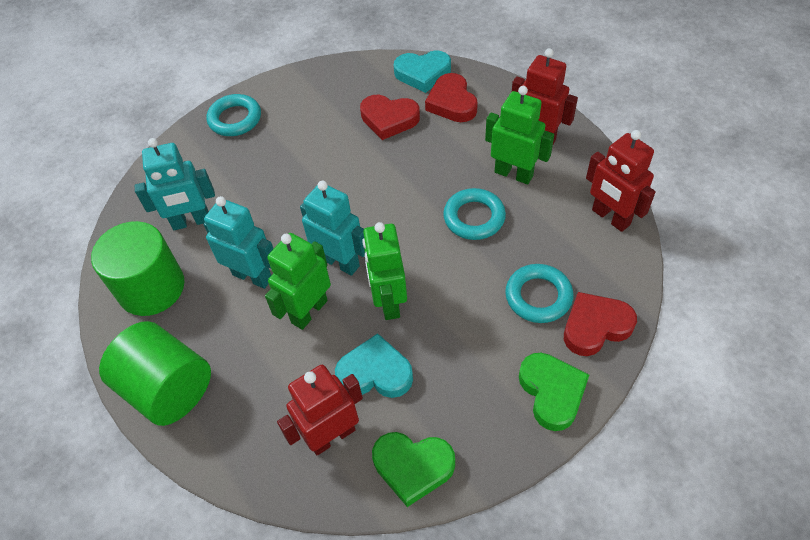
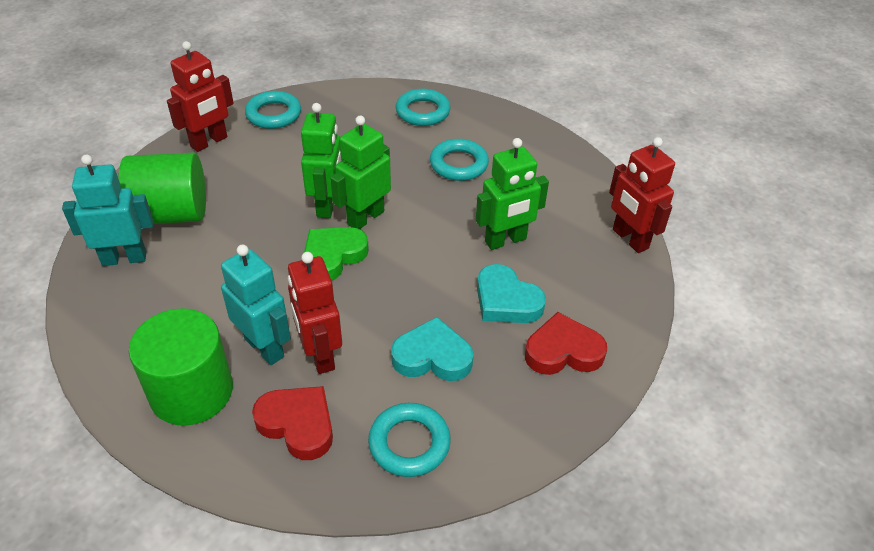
green heart: 2 -> 1
red heart: 3 -> 2
turquoise ring: 3 -> 4
turquoise robot: 3 -> 2

